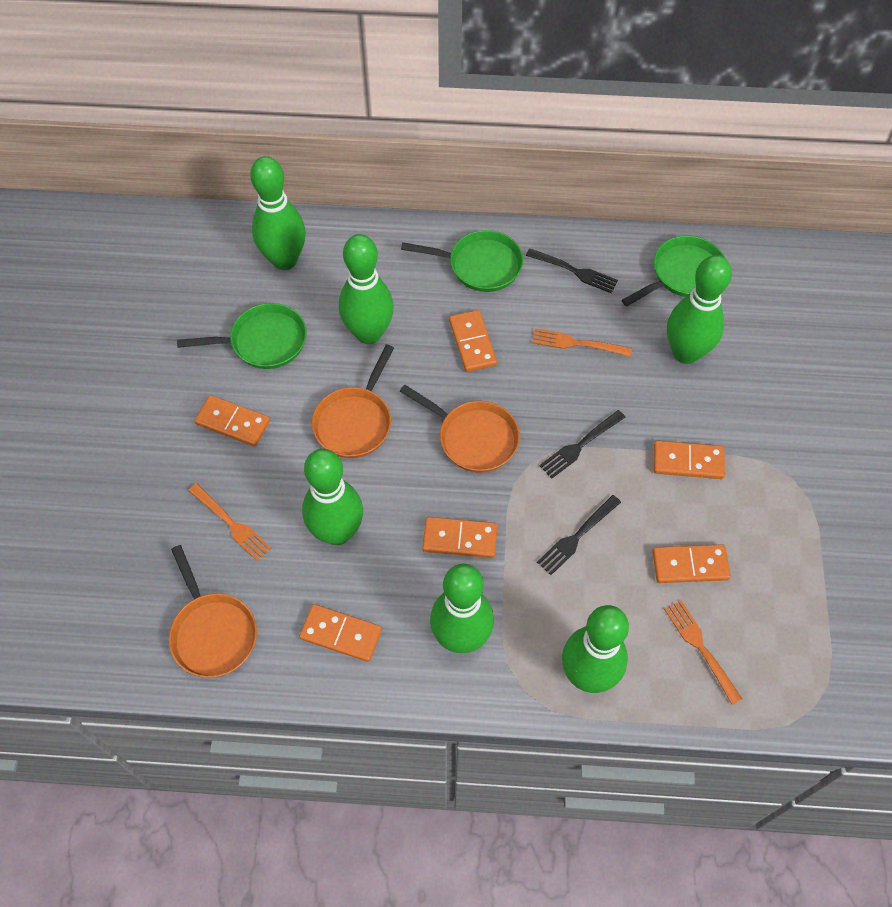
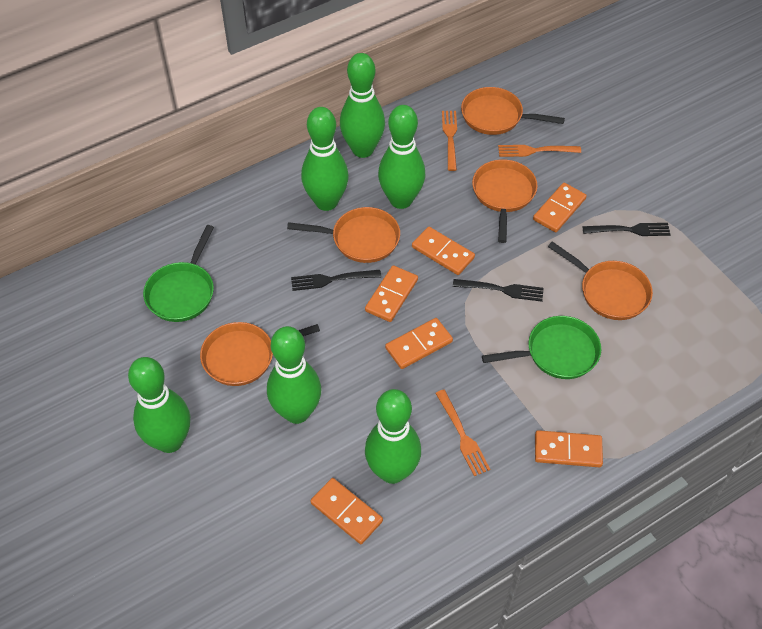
green pan: 3 -> 2
orange pan: 3 -> 5

